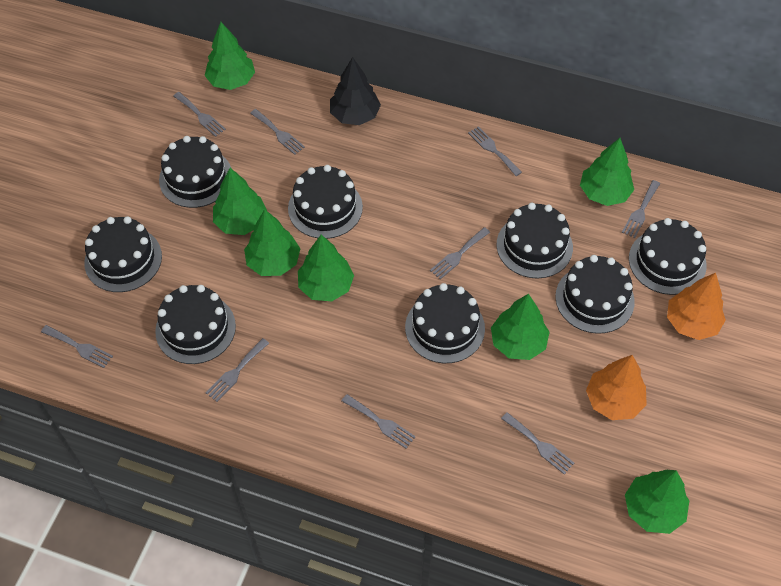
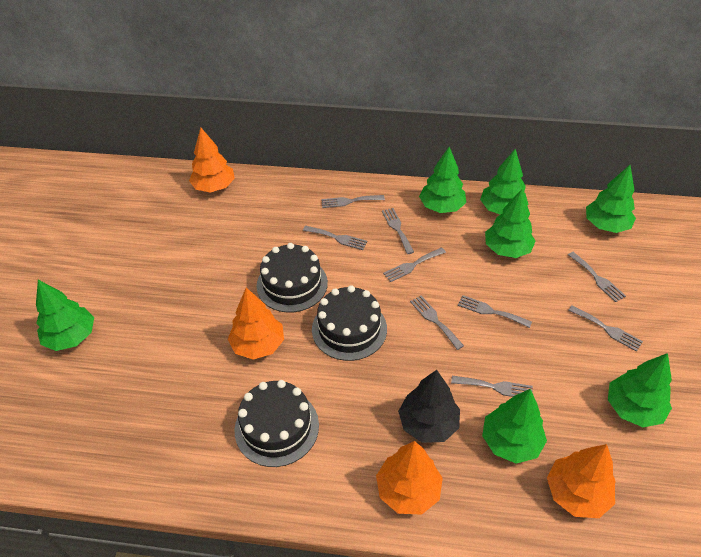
black cake: 8 -> 3
orange tree: 2 -> 4

